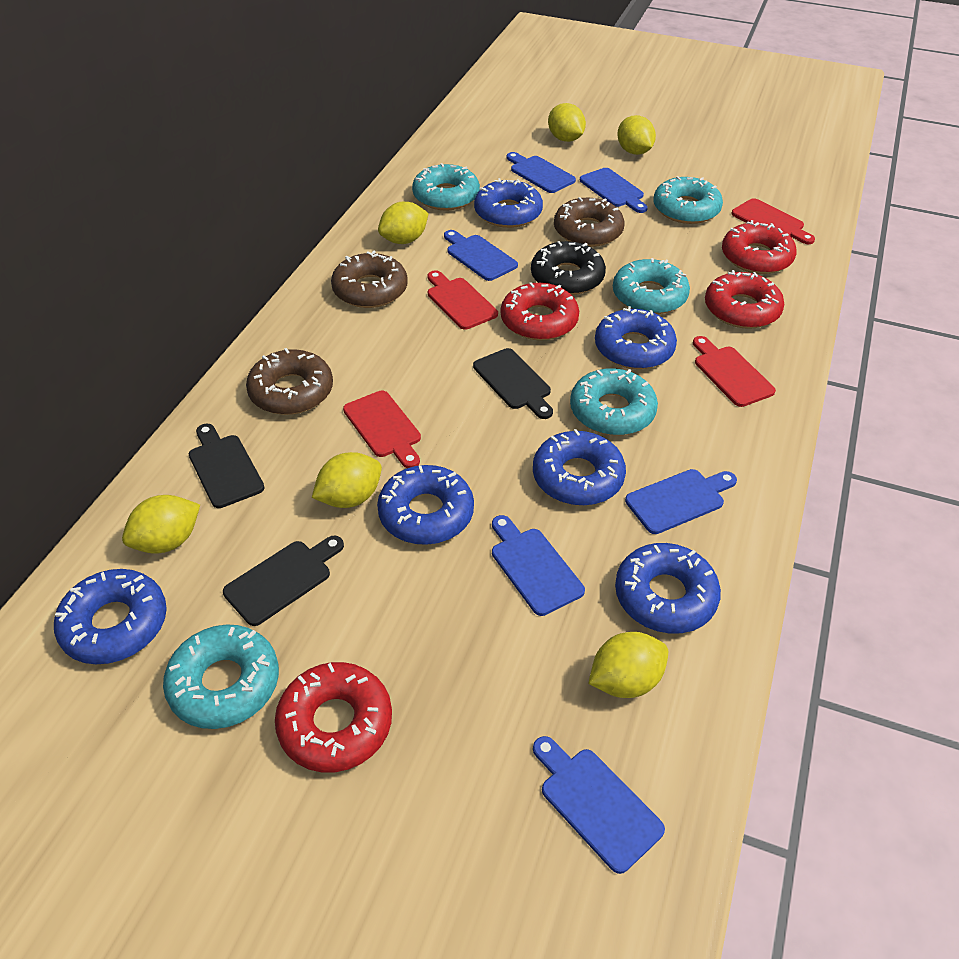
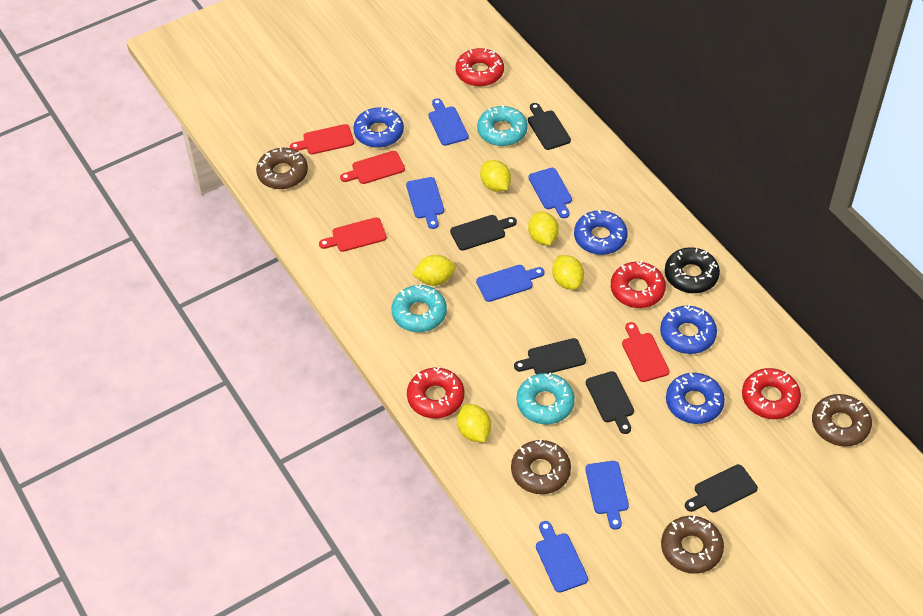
black cutting board: 3 -> 5
blue donut: 6 -> 4
brown donut: 3 -> 4
turquoise donut: 5 -> 3
yellow lemon: 6 -> 5

